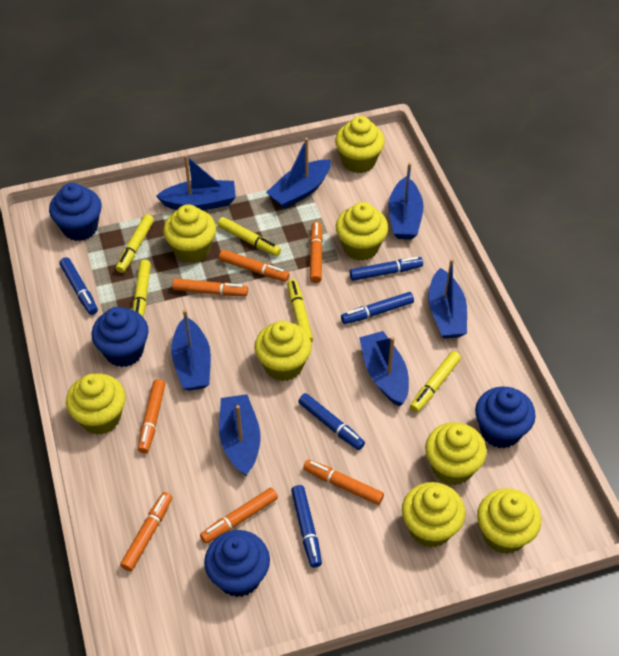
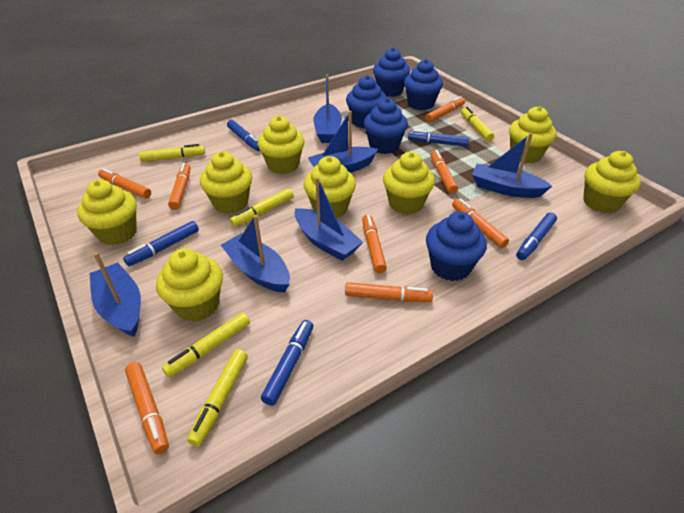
blue boat: 7 -> 6
blue cupcake: 4 -> 5
orange marker: 7 -> 8

